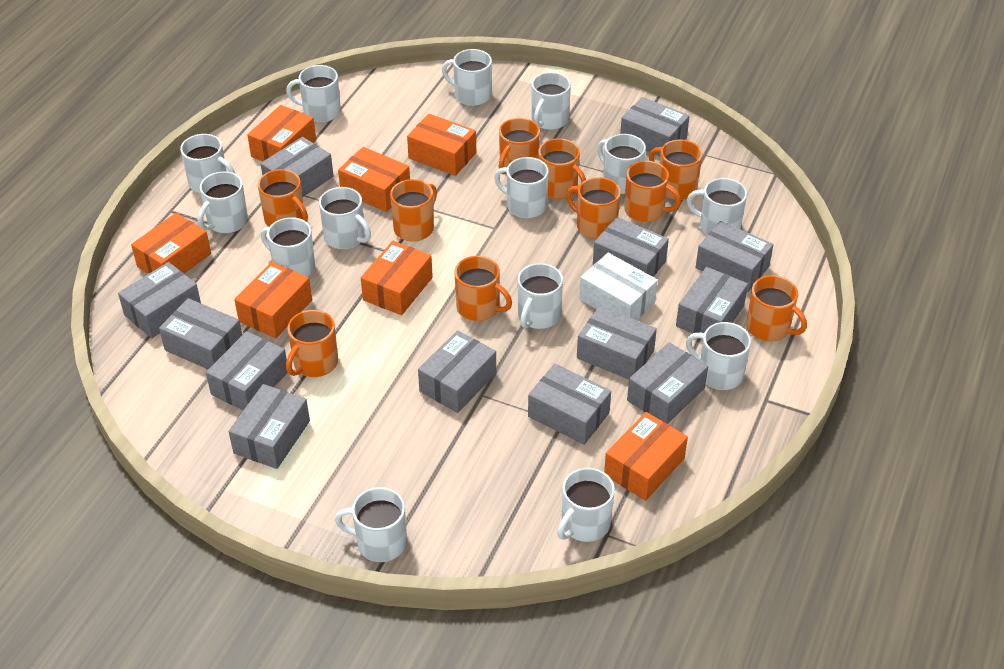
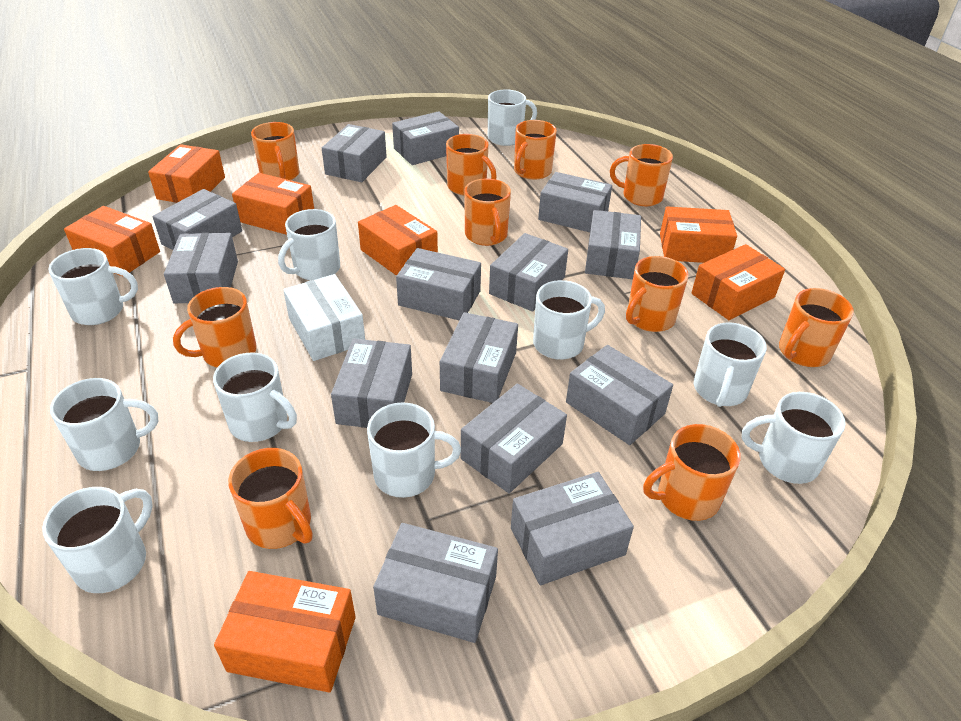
grey box: 13 -> 14
white mug: 14 -> 10

